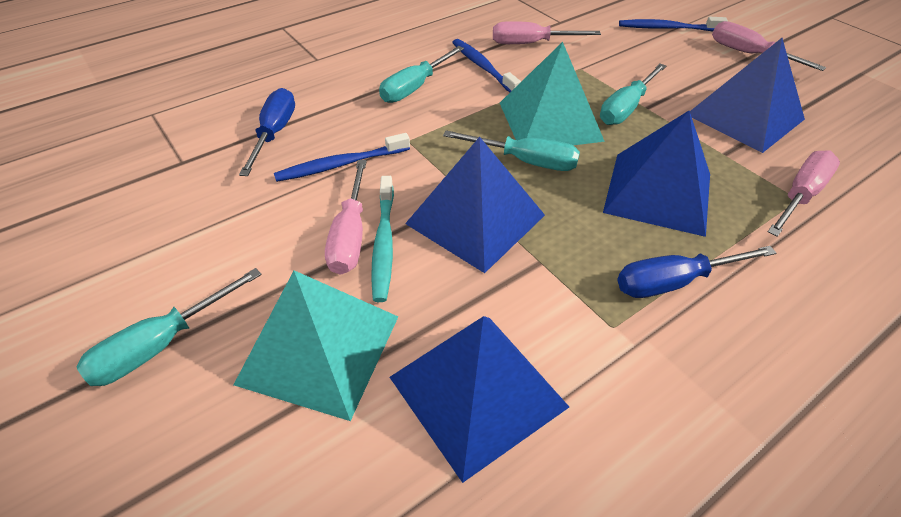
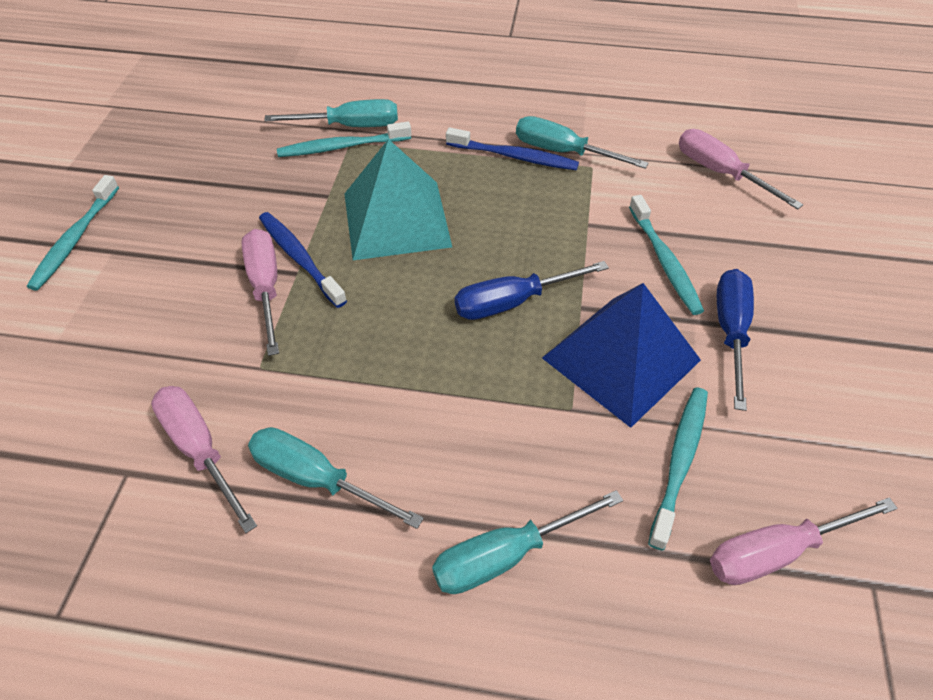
blue pyramid: 4 -> 1
blue toothbrush: 3 -> 2
turquoise pyramid: 2 -> 1
turquoise toothbrush: 1 -> 4

